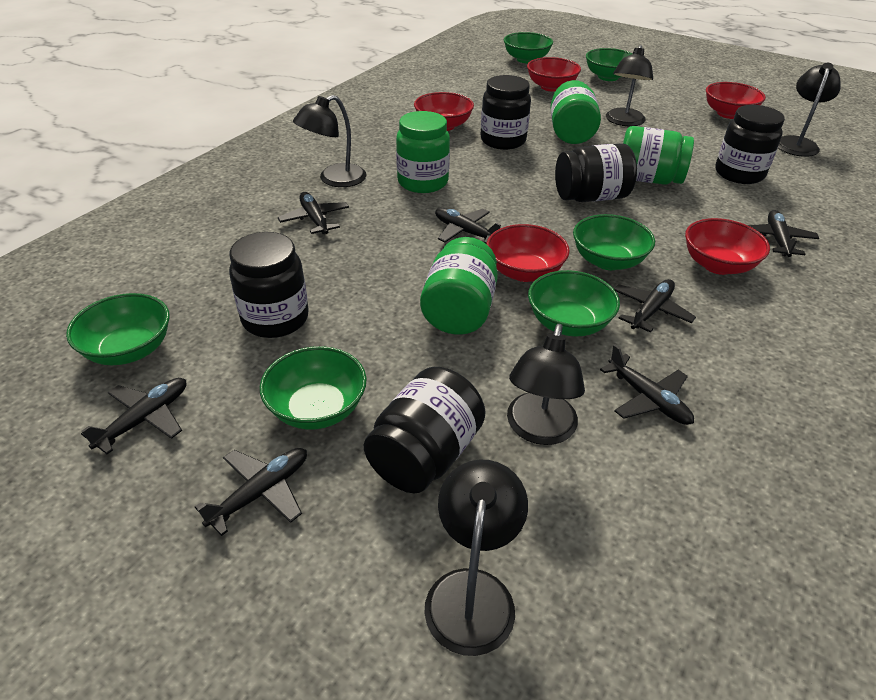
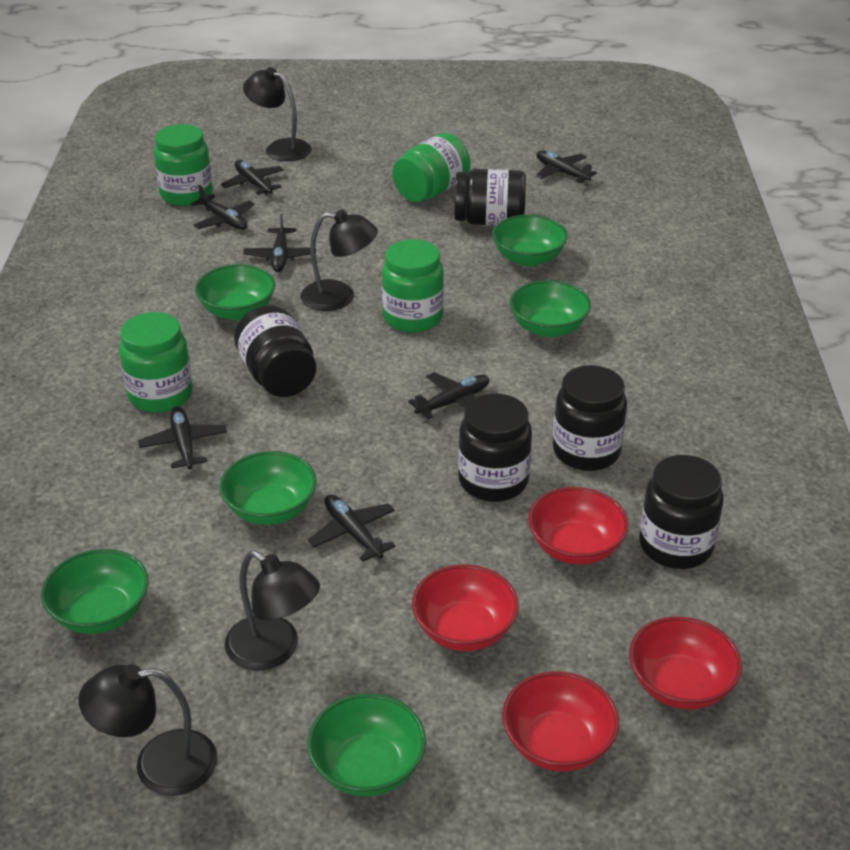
black lamp: 5 -> 4
red bowl: 5 -> 4

